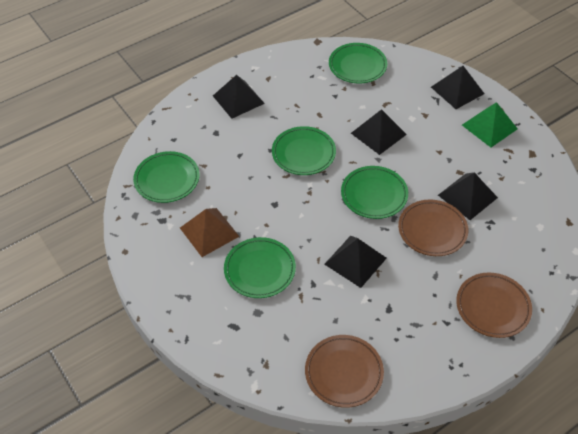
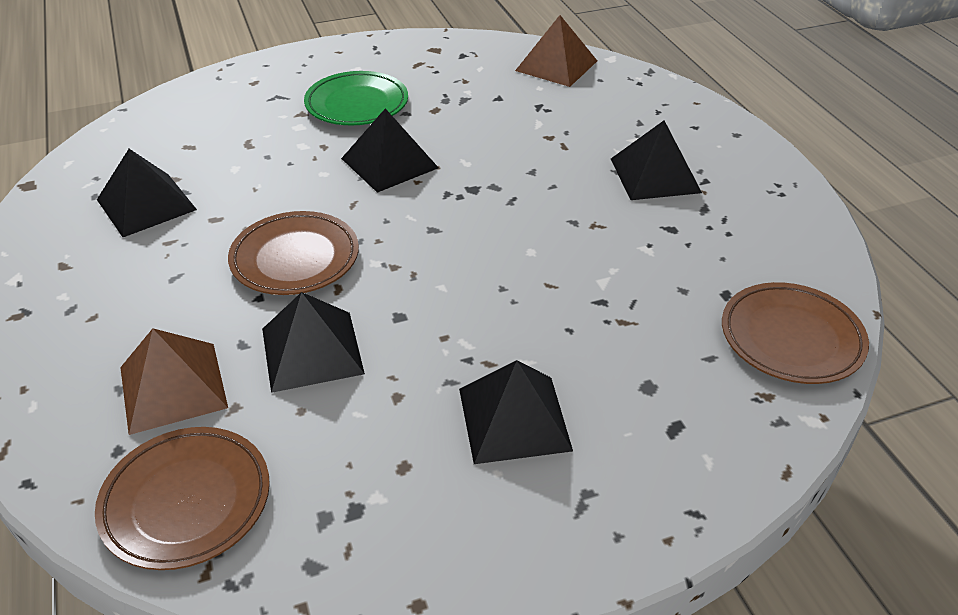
brown pyramid: 1 -> 2
green plate: 5 -> 1
green pyramid: 1 -> 0

